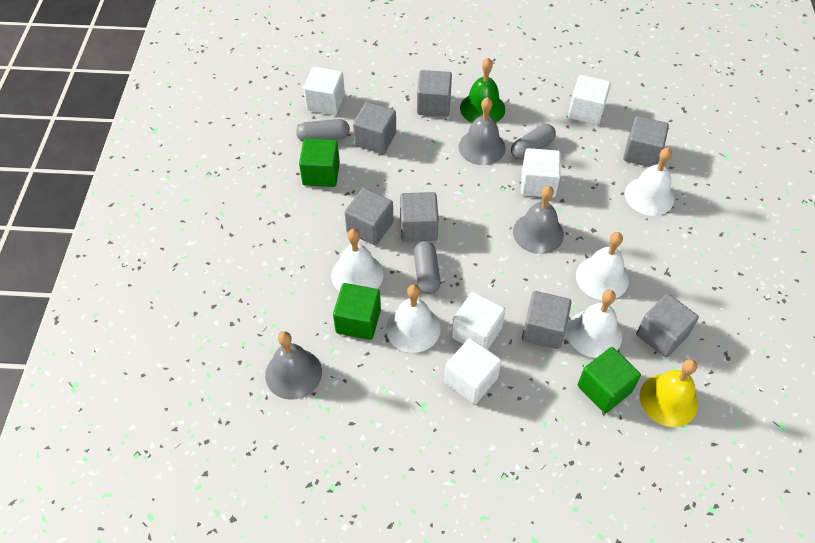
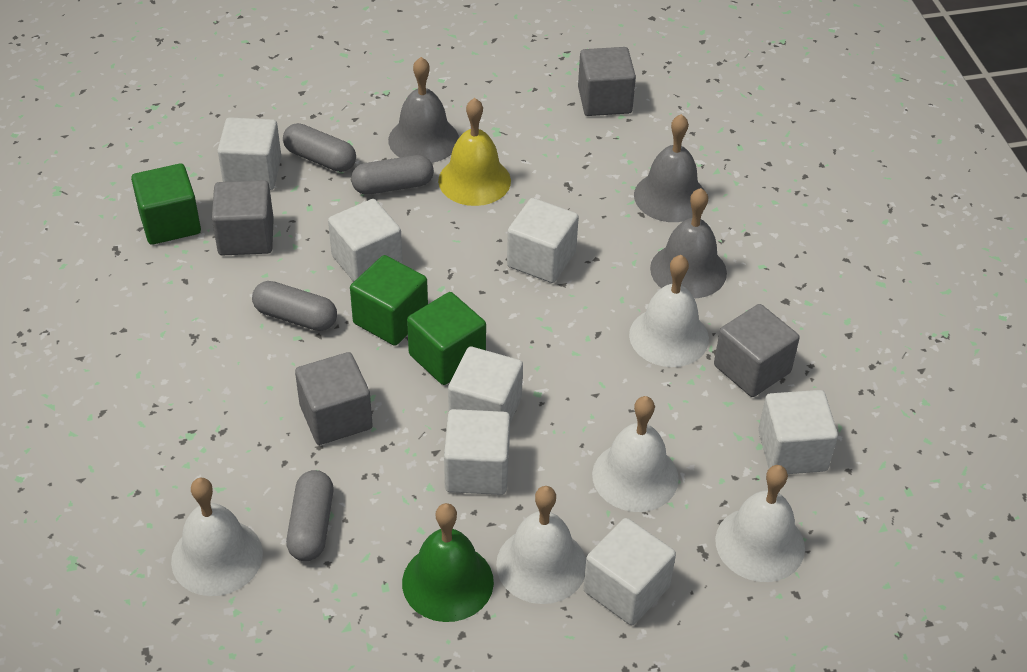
grey capsule: 3 -> 4
grey cube: 7 -> 4
white cube: 5 -> 7

